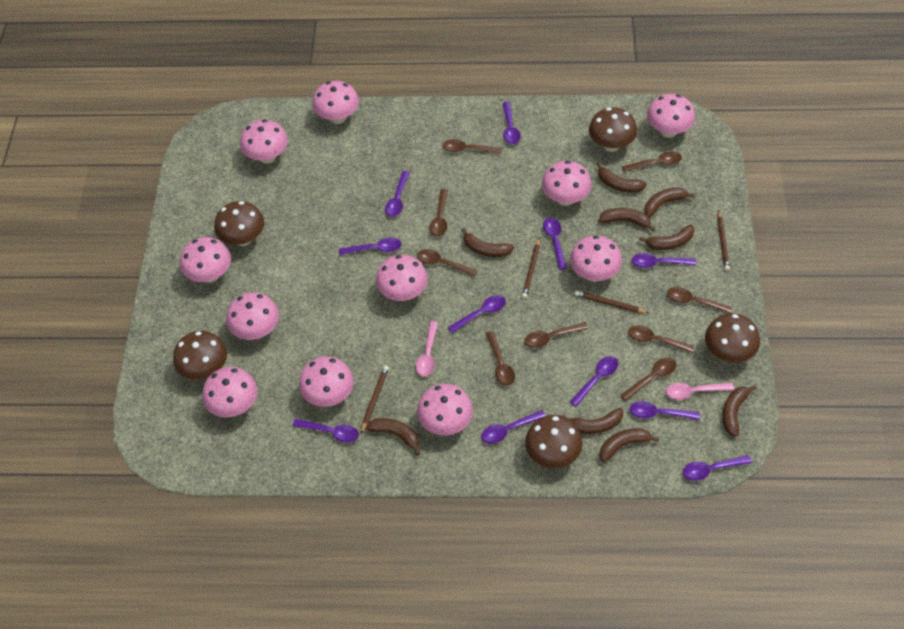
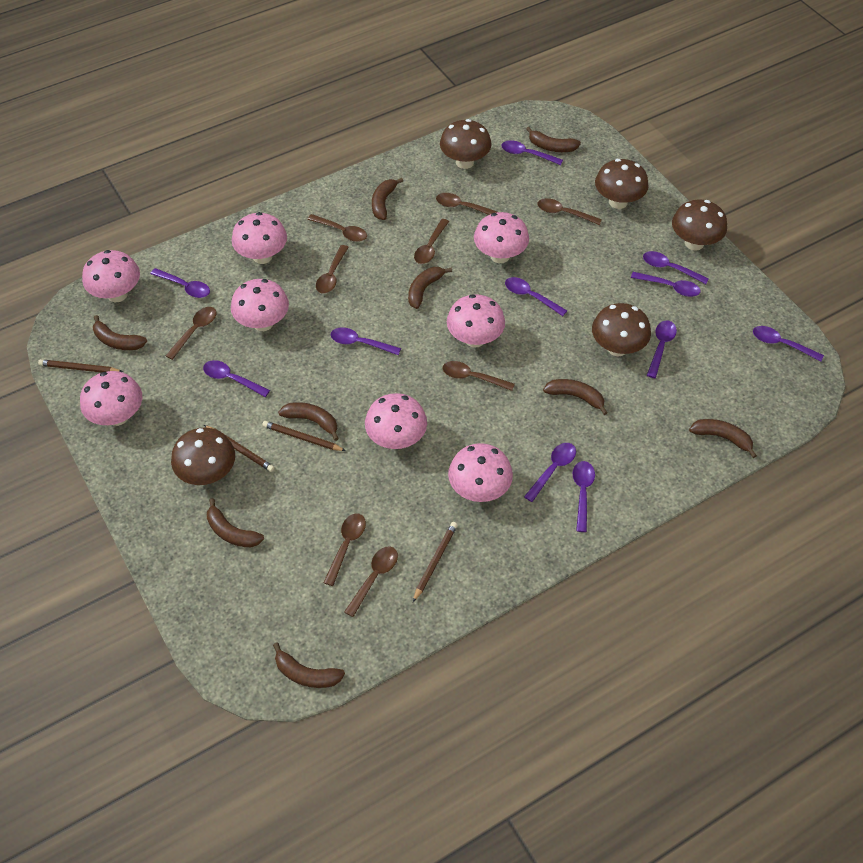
pink mushroom: 11 -> 8
pink spoon: 2 -> 0

